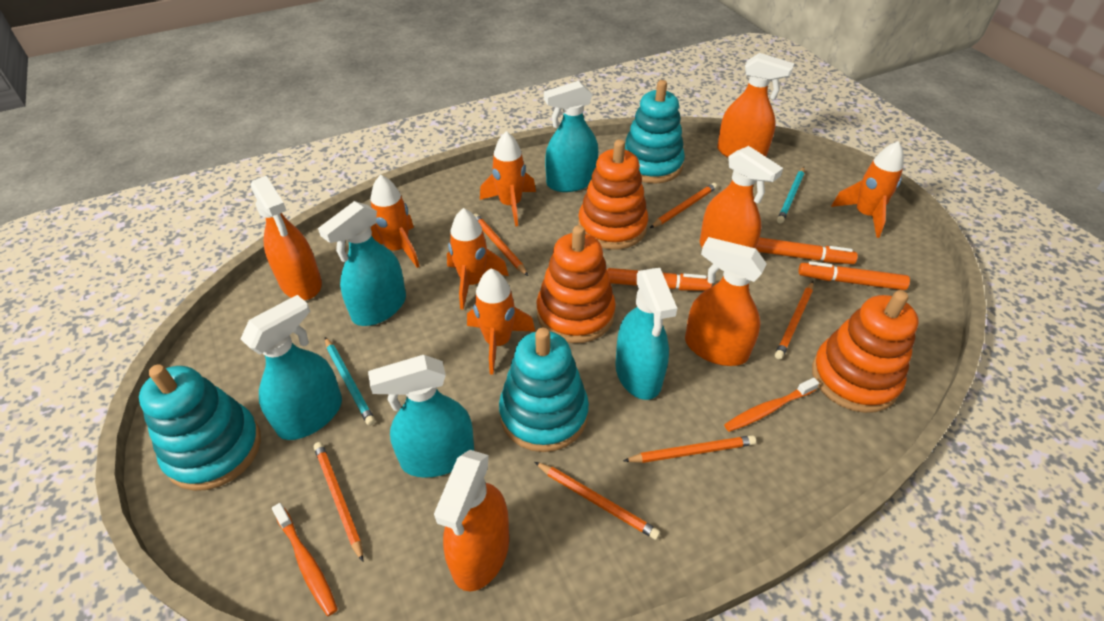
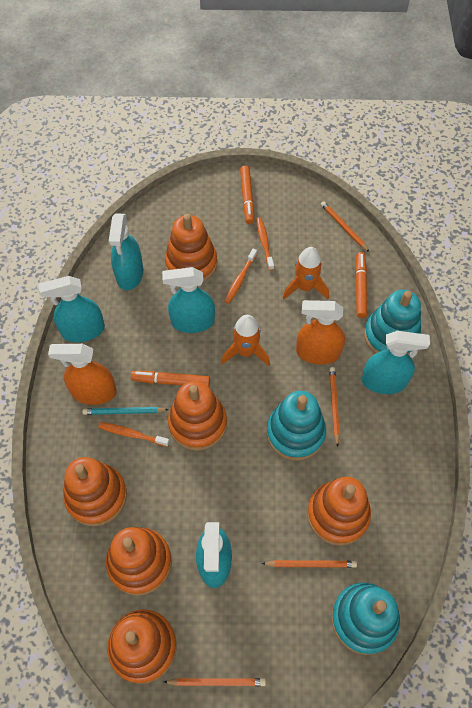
orange pencil: 6 -> 4
orange rocket: 5 -> 2
orange spray bottle: 5 -> 2
orange stacking toy: 3 -> 6
orange toothbrush: 2 -> 3
turquoise pencil: 2 -> 1

